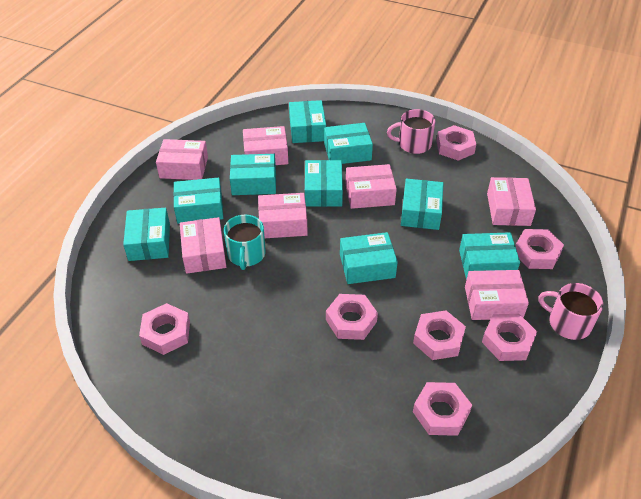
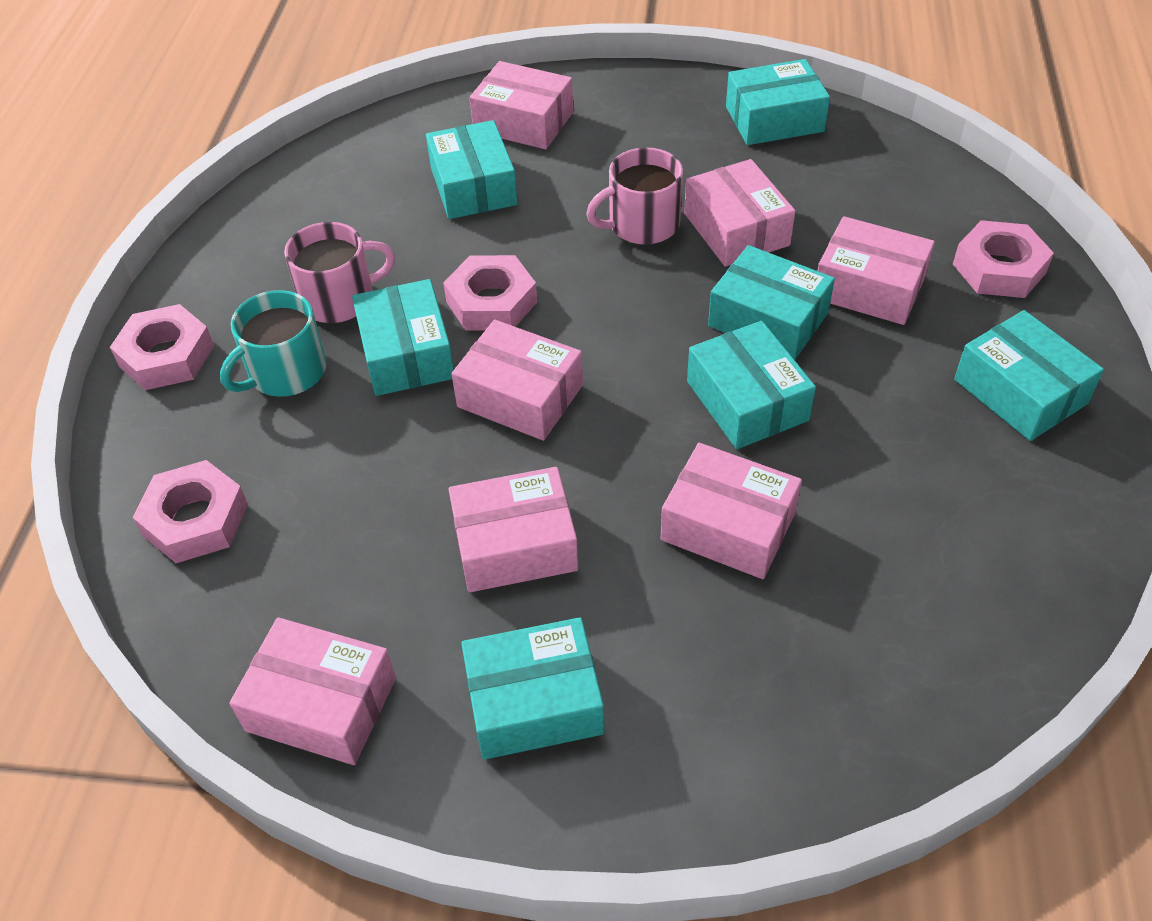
pink nut: 7 -> 4
turquoise box: 9 -> 7

